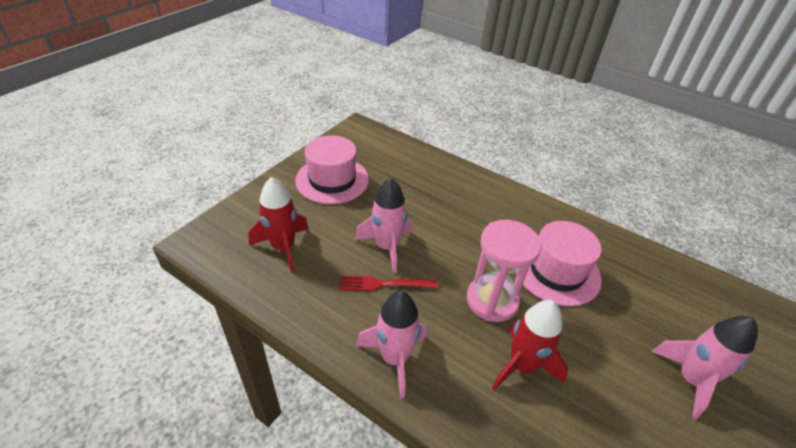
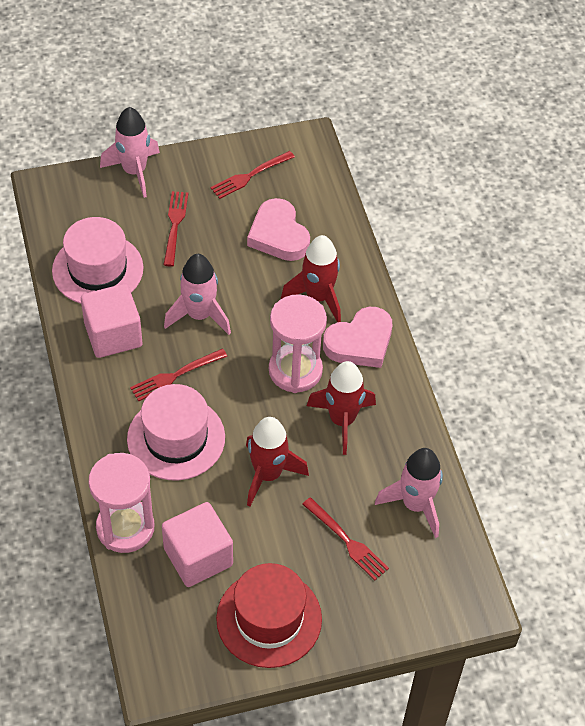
pink cube: 0 -> 2
pink heart: 0 -> 2
pink hourglass: 1 -> 2
red fork: 1 -> 4
red hat: 0 -> 1
red rocket: 2 -> 3

